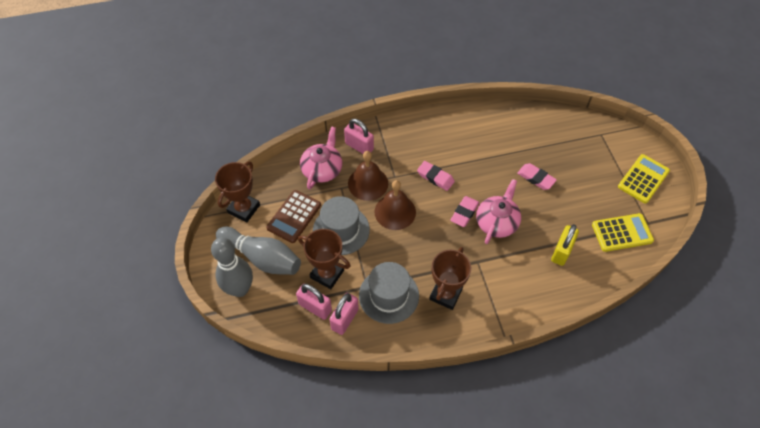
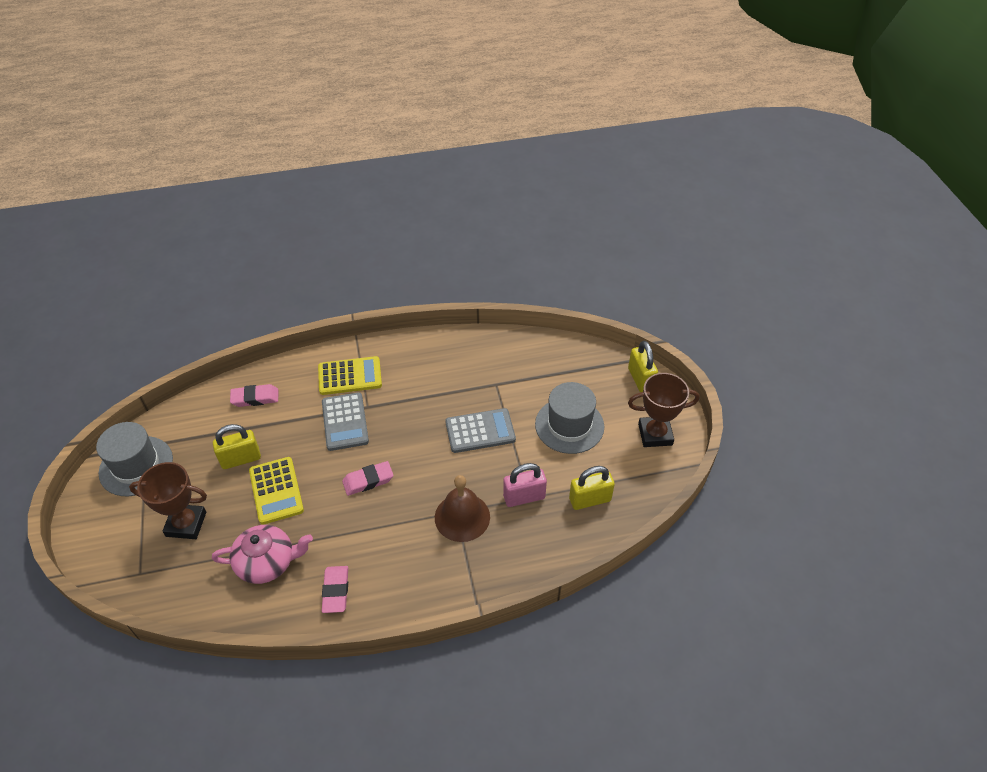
brown bell: 2 -> 1
brown calculator: 1 -> 0
brown trophy: 3 -> 2
grey bowling pin: 2 -> 0
grey calculator: 0 -> 2
pink padlock: 3 -> 1
pink teapot: 2 -> 1
yellow padlock: 1 -> 3

